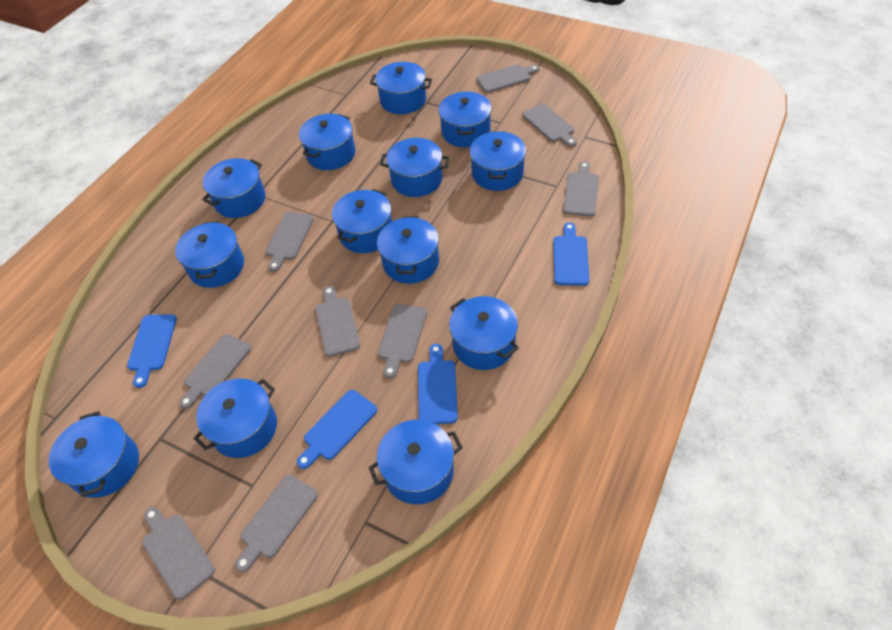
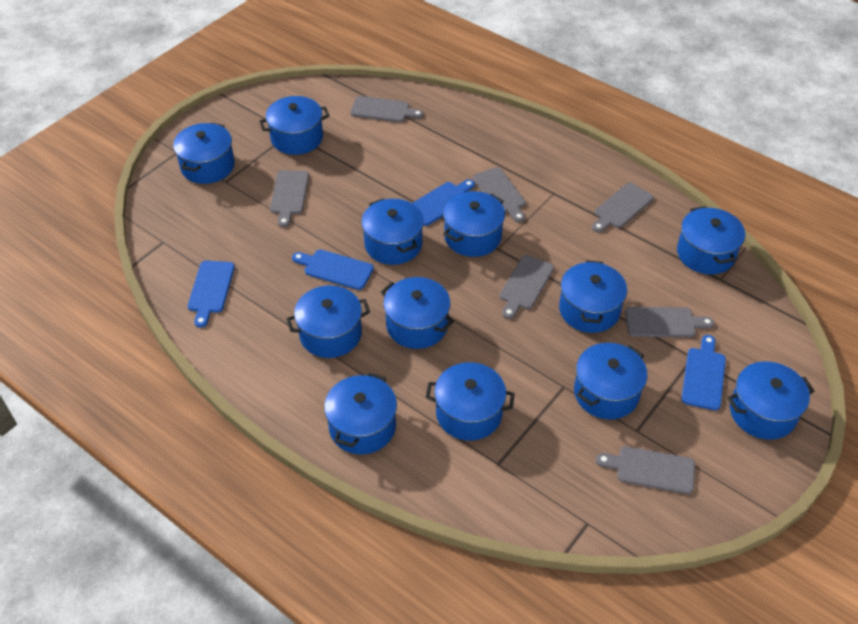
blue pot: 13 -> 12
grey cutting board: 9 -> 7

